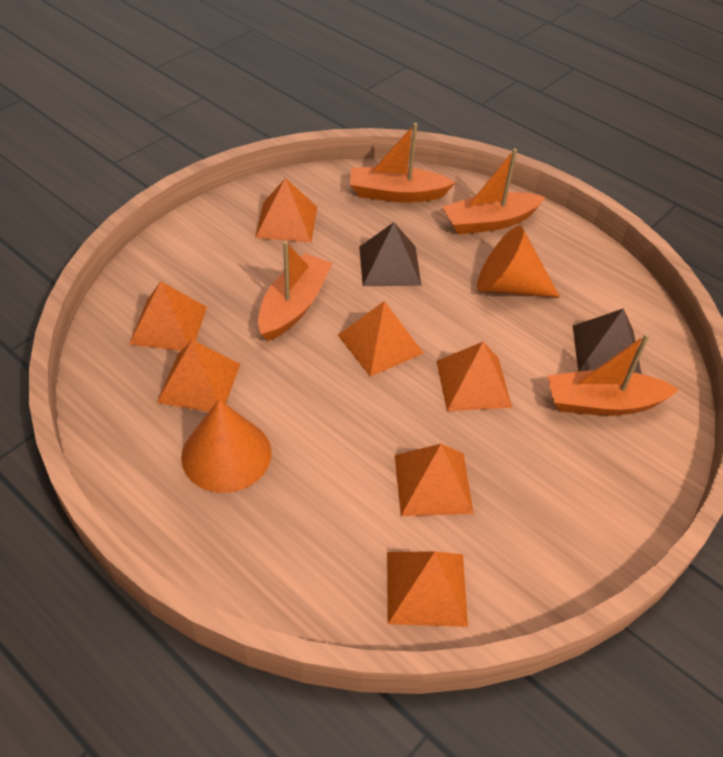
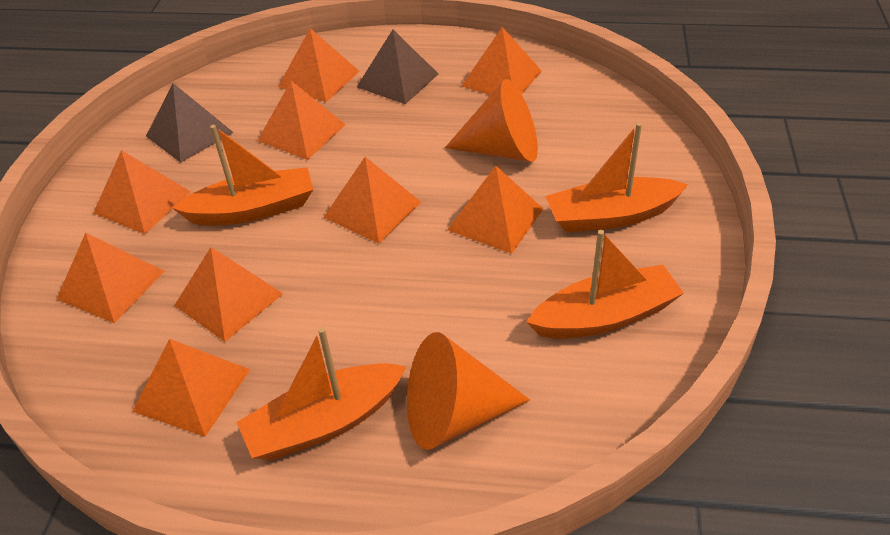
orange pyramid: 7 -> 9

